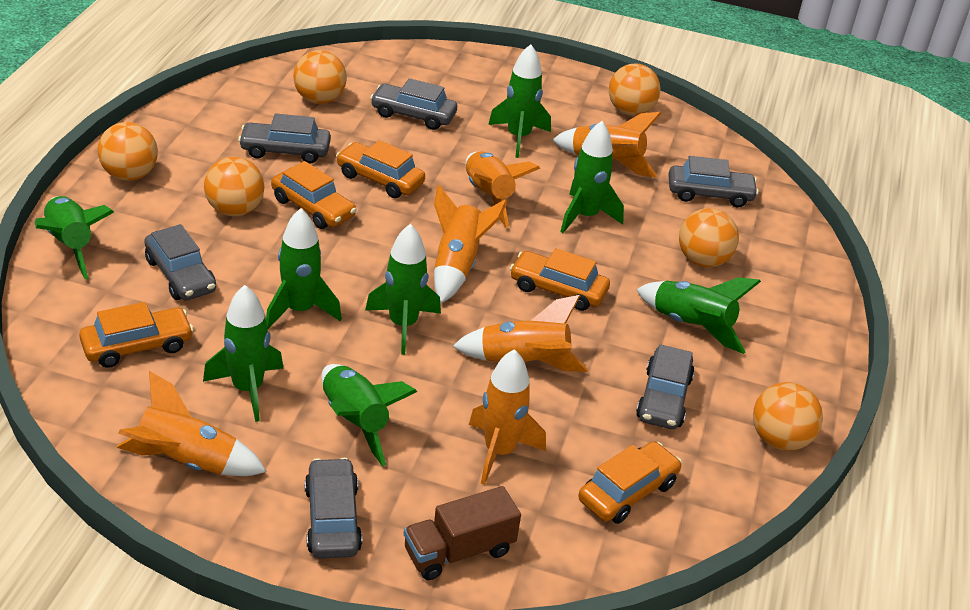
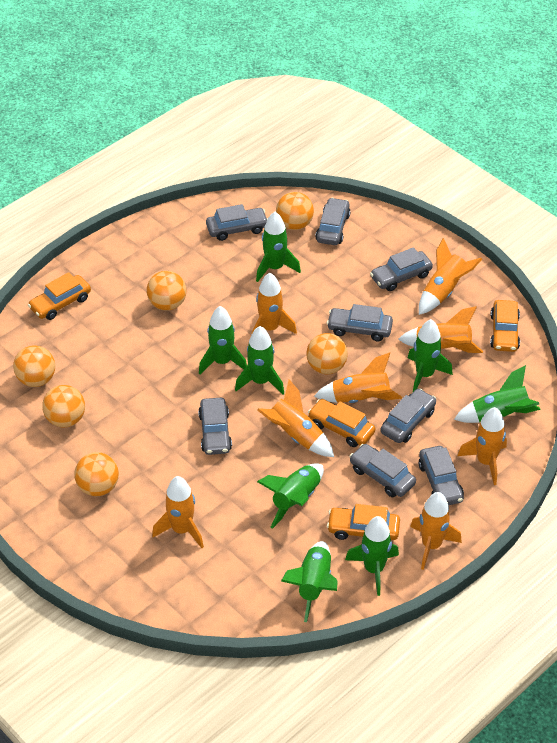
brown truck: 1 -> 0
grey car: 6 -> 8
orange car: 5 -> 4
orange rocket: 6 -> 8

